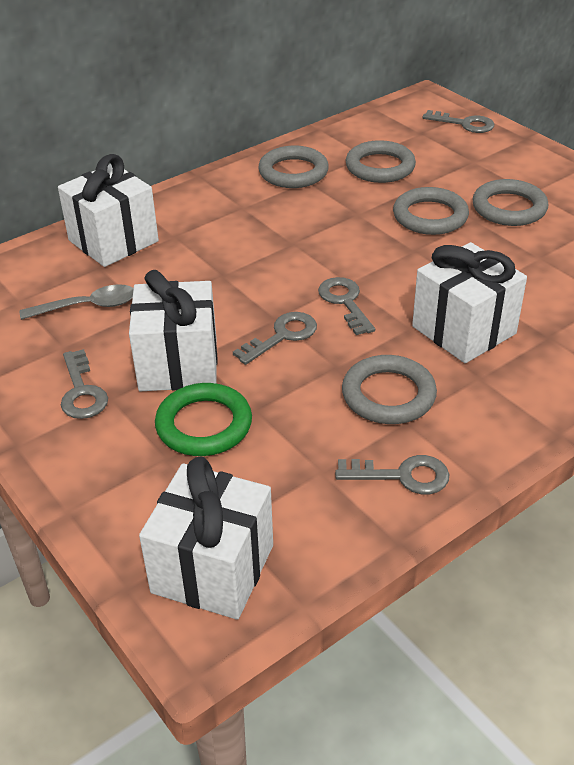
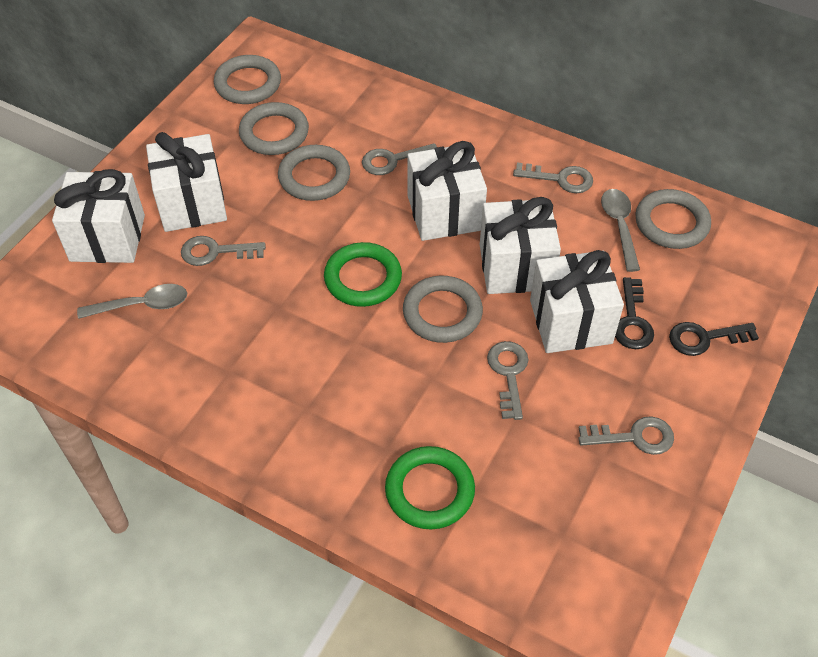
black key: 0 -> 2
green ring: 1 -> 2
grey spoon: 1 -> 2
white gift: 4 -> 5

